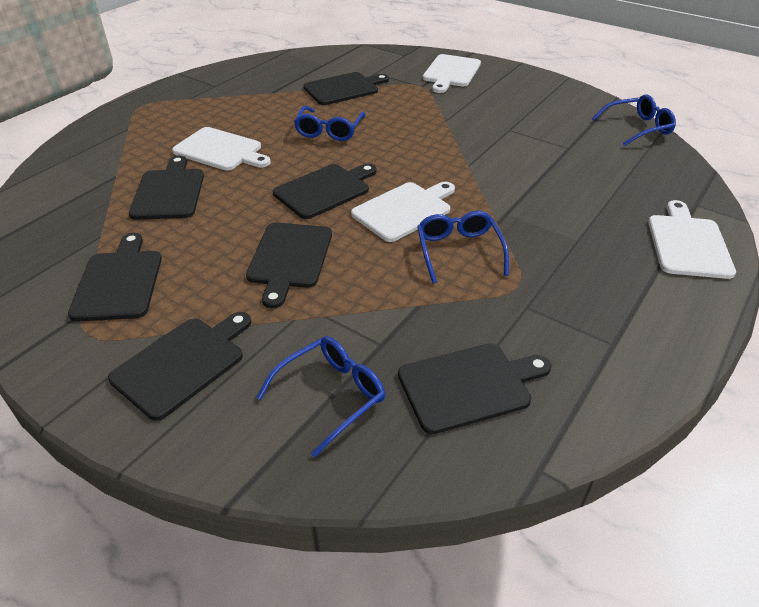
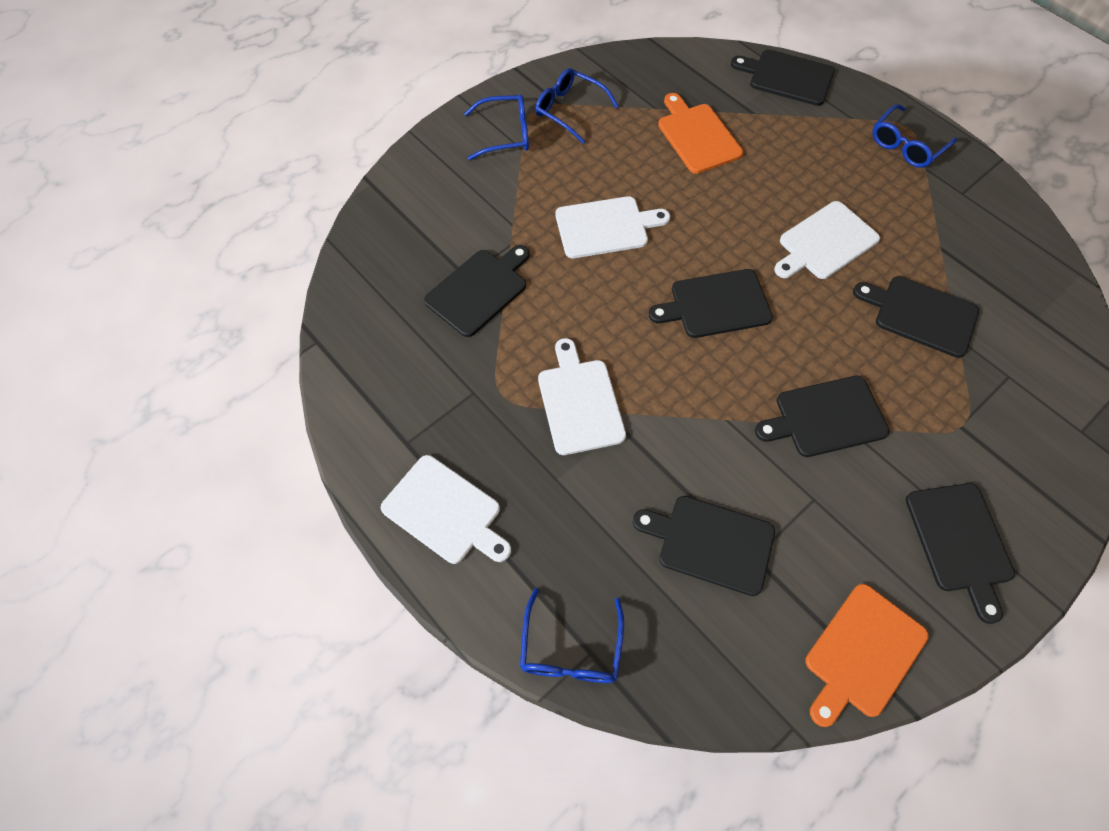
orange cutting board: 0 -> 2

